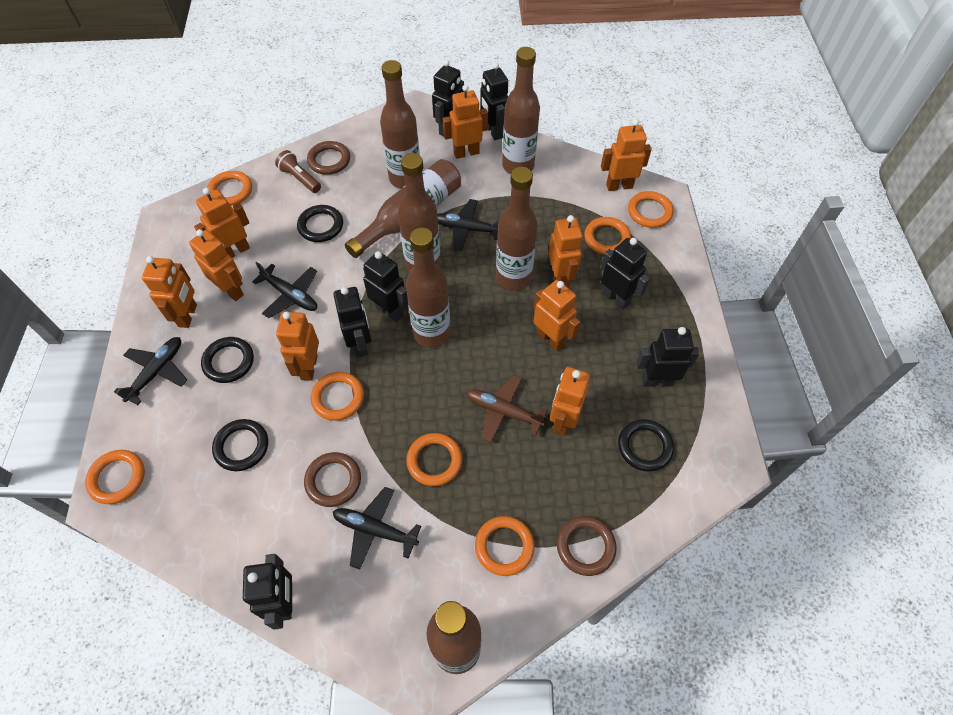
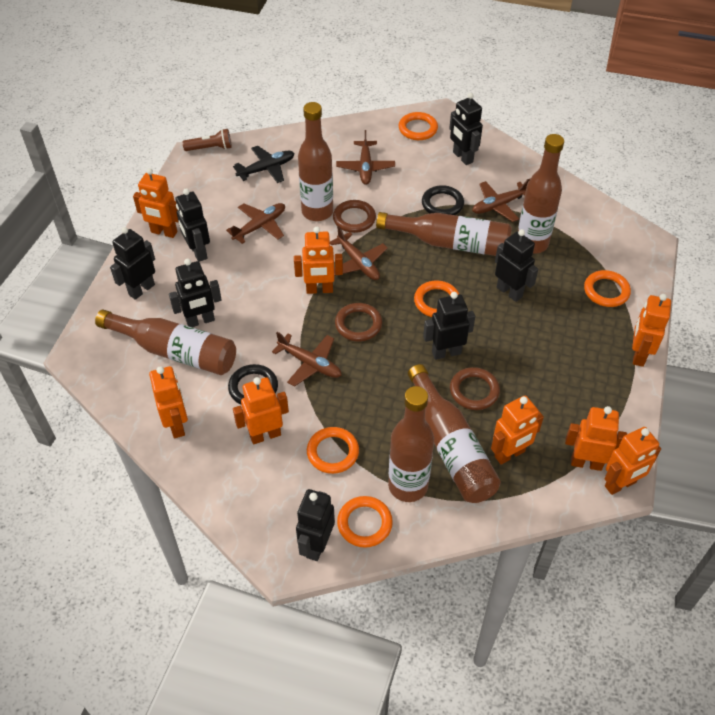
black plane: 4 -> 1
black ring: 4 -> 2
brown bottle: 7 -> 6
brown plane: 1 -> 5
orange ring: 7 -> 5
orange robot: 9 -> 8

